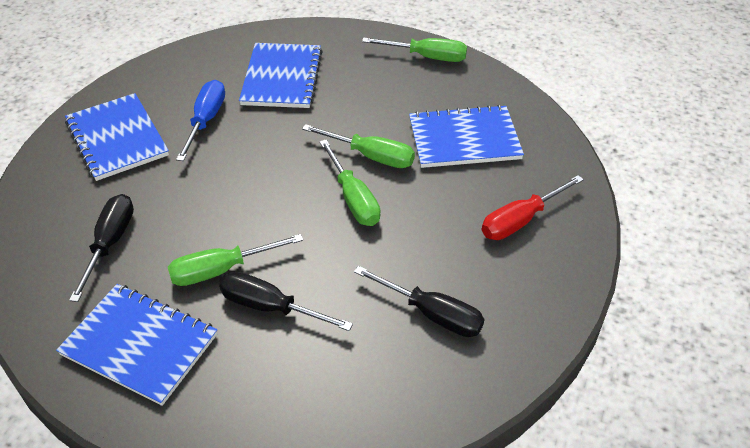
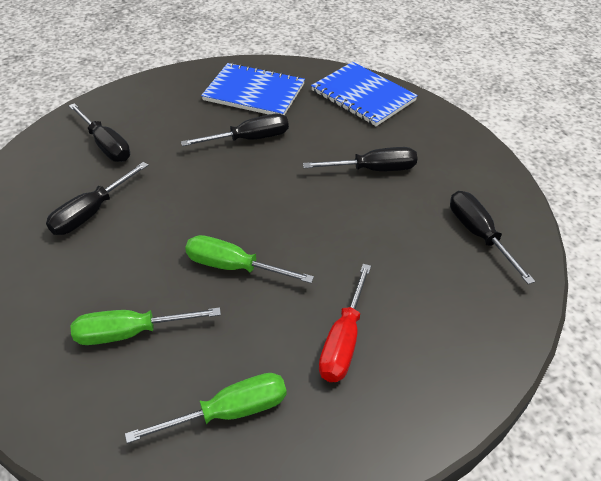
black screwdriver: 3 -> 5
blue notebook: 4 -> 2
blue screwdriver: 1 -> 0
green screwdriver: 4 -> 3

